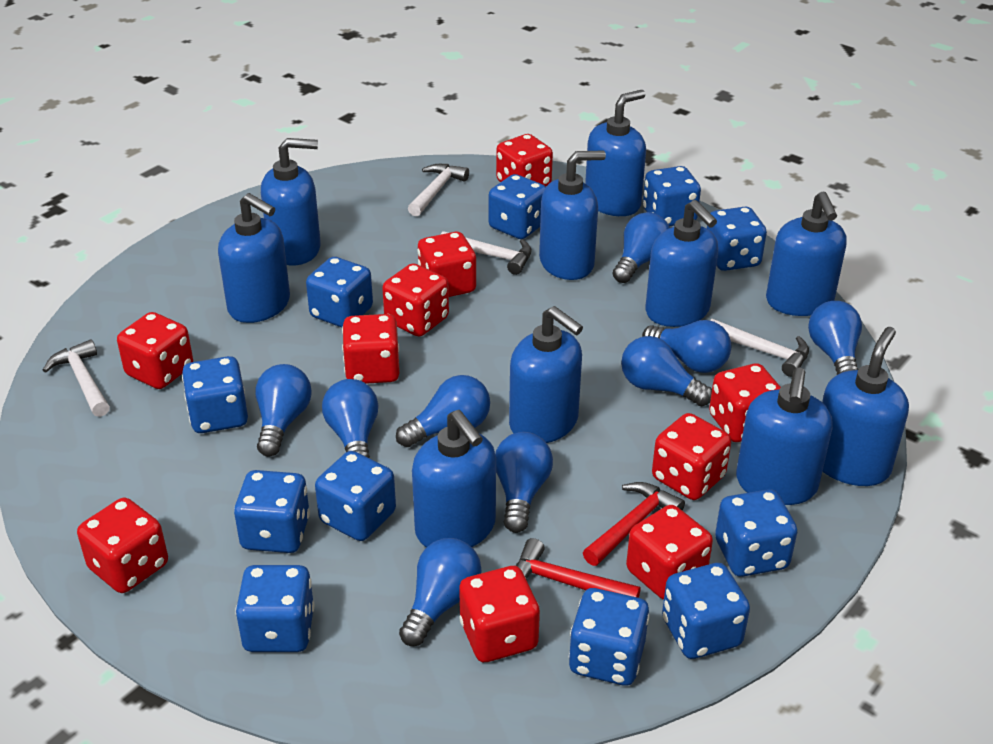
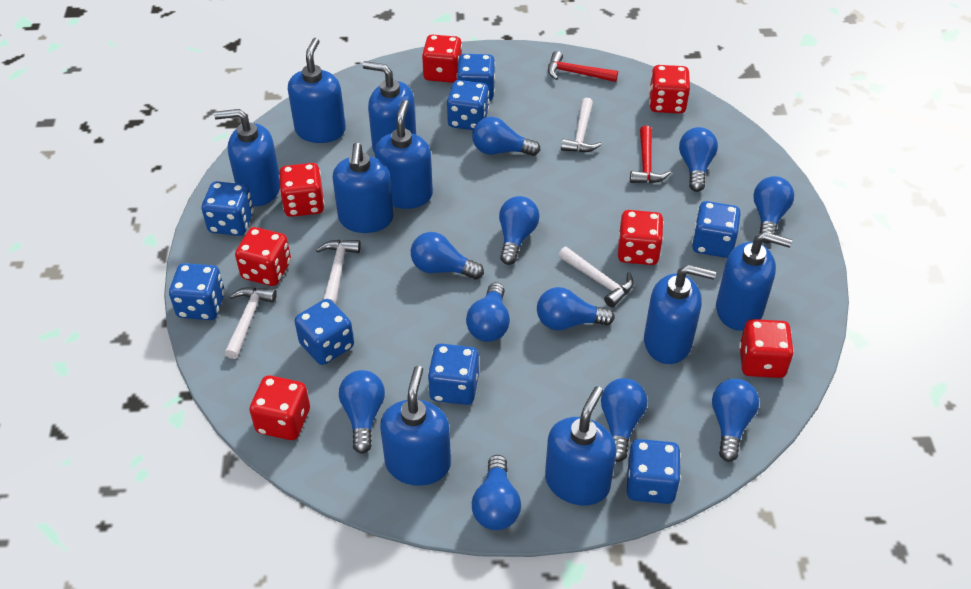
blue dice: 11 -> 8
blue light bulb: 9 -> 11
blue soap dispenser: 10 -> 9
red dice: 10 -> 7

